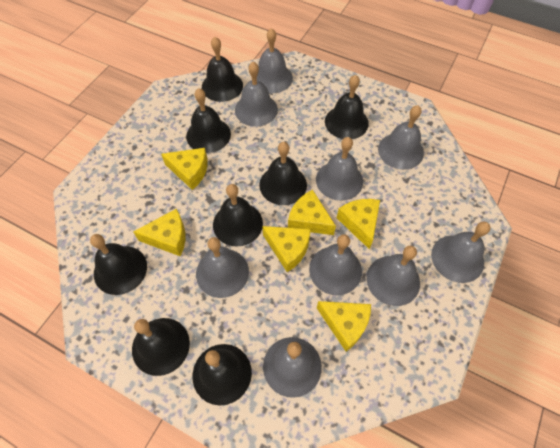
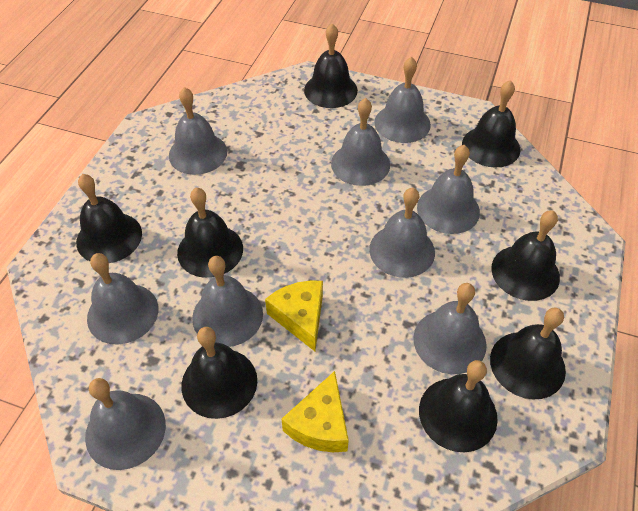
yellow cheese: 6 -> 2

